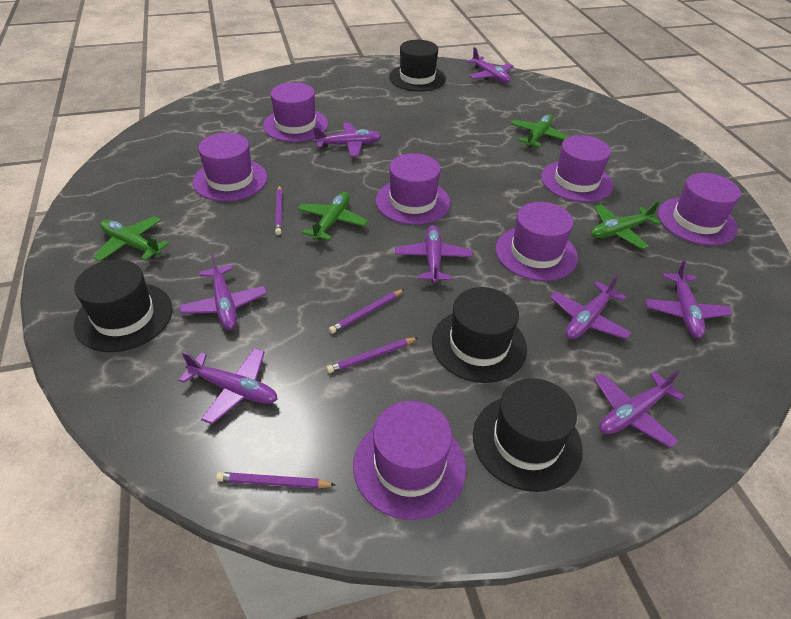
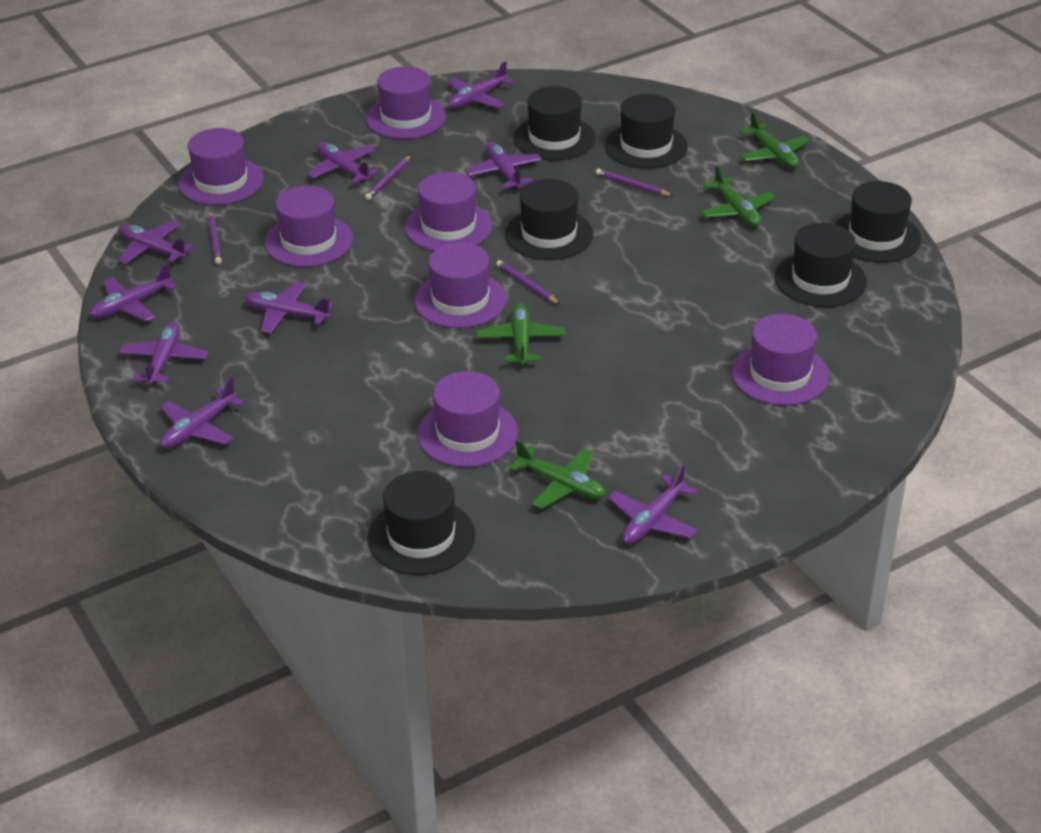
black hat: 4 -> 6
purple plane: 8 -> 9

